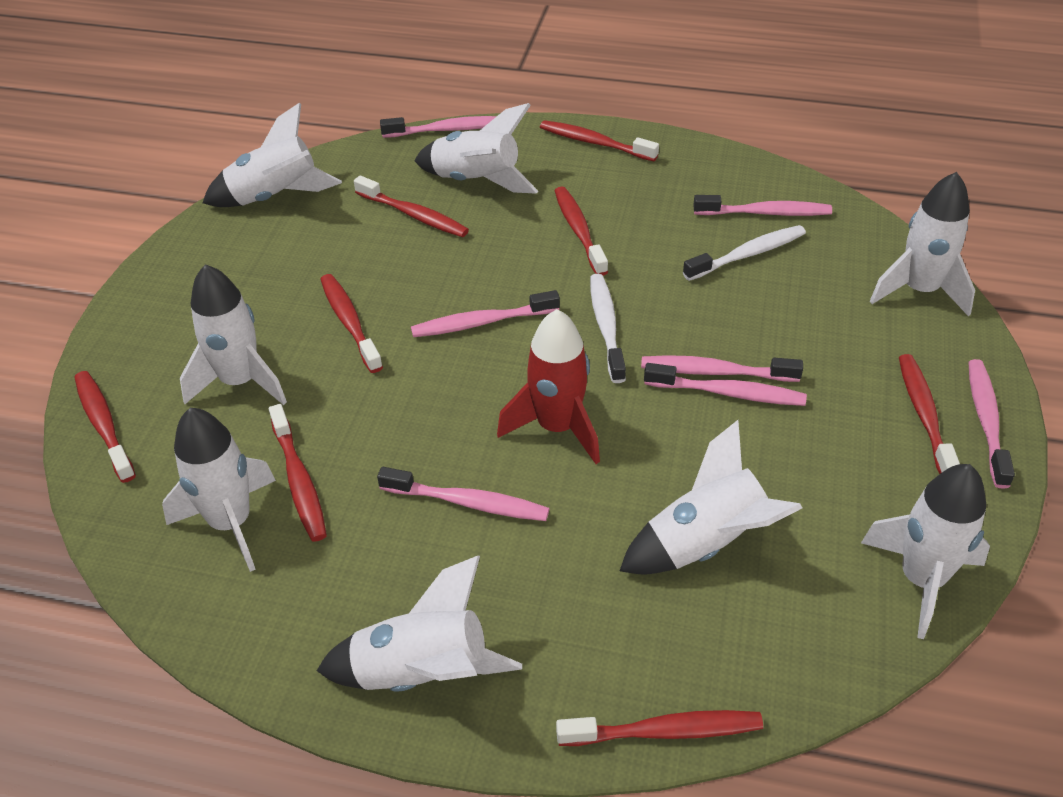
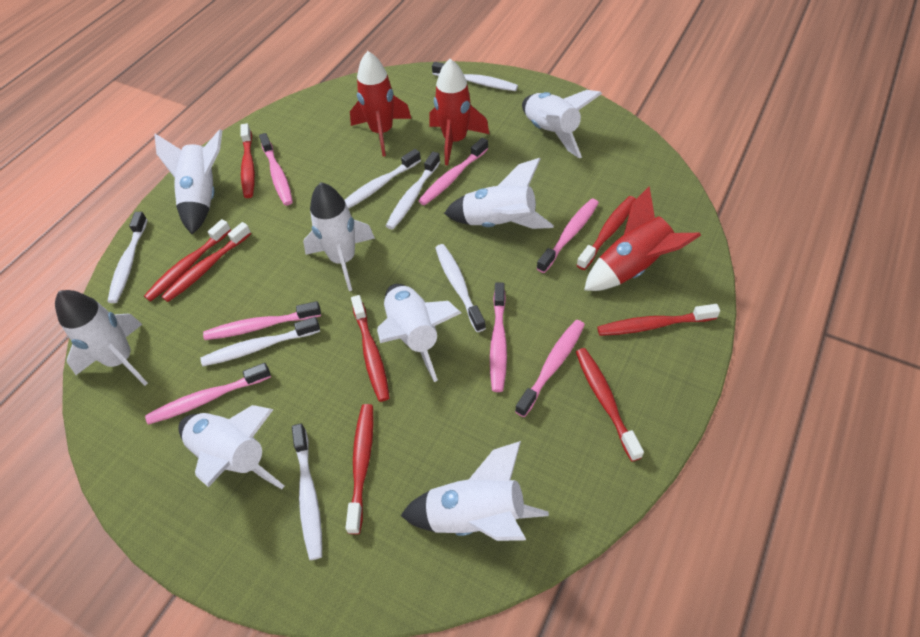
red rocket: 1 -> 3
white toothbrush: 2 -> 7

